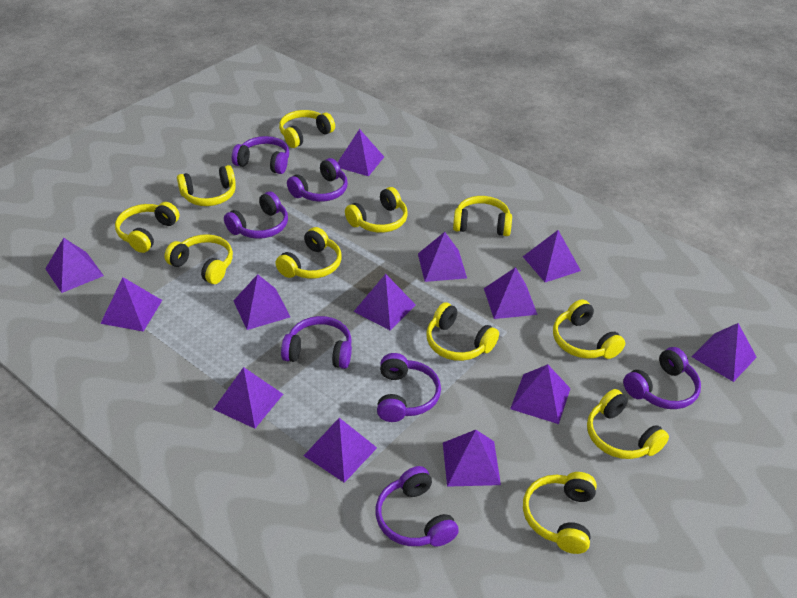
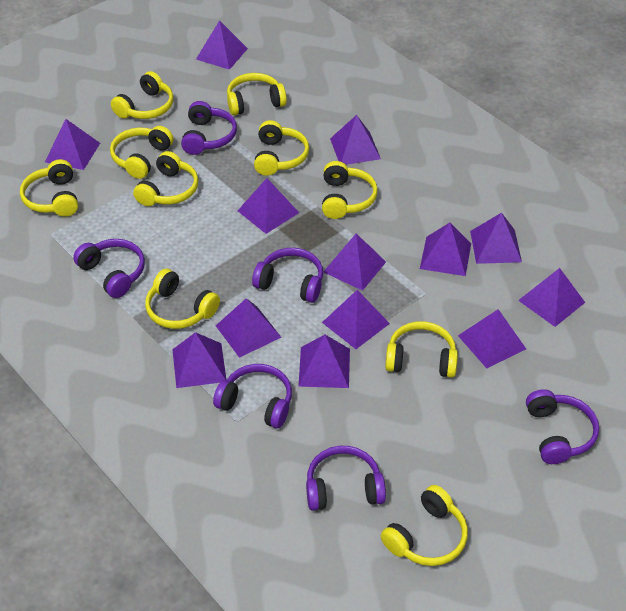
purple headphones: 7 -> 6
yellow headphones: 11 -> 10

